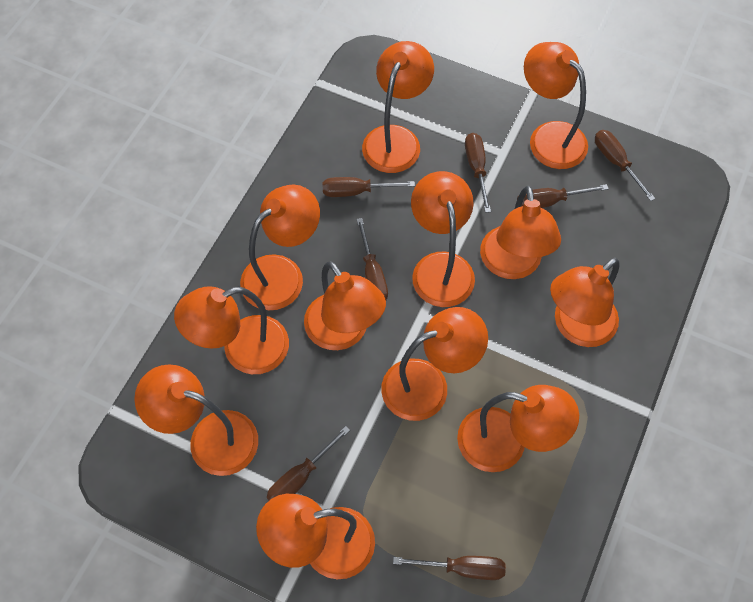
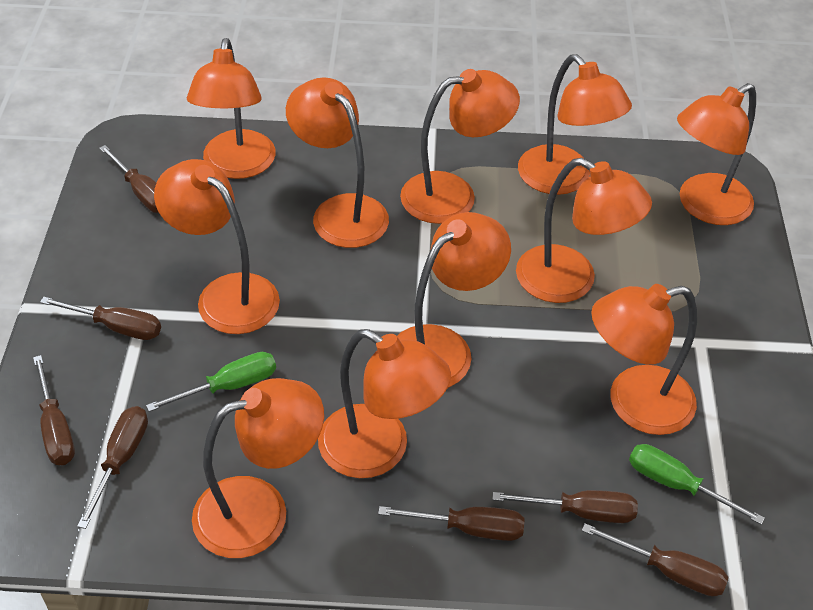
green screwdriver: 0 -> 2
orange lamp: 12 -> 11

